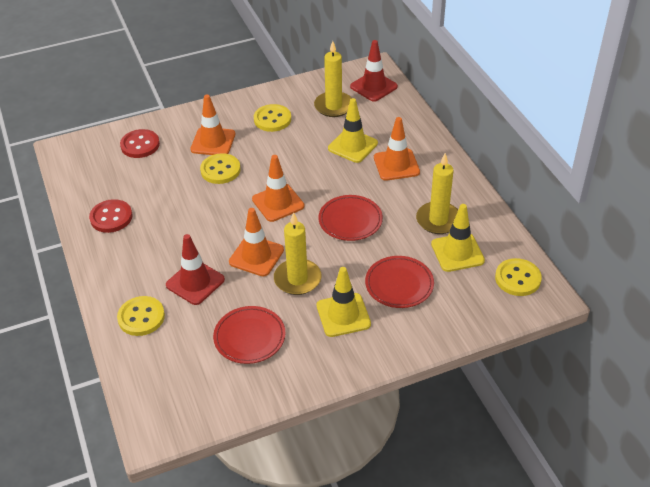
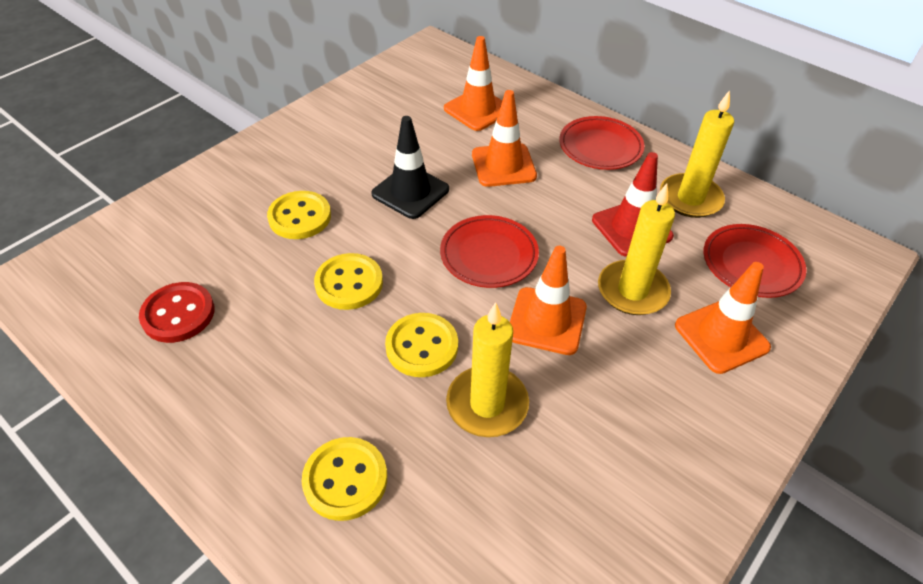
black traffic cone: 0 -> 1
red button: 2 -> 1
red traffic cone: 2 -> 1
yellow traffic cone: 3 -> 0

